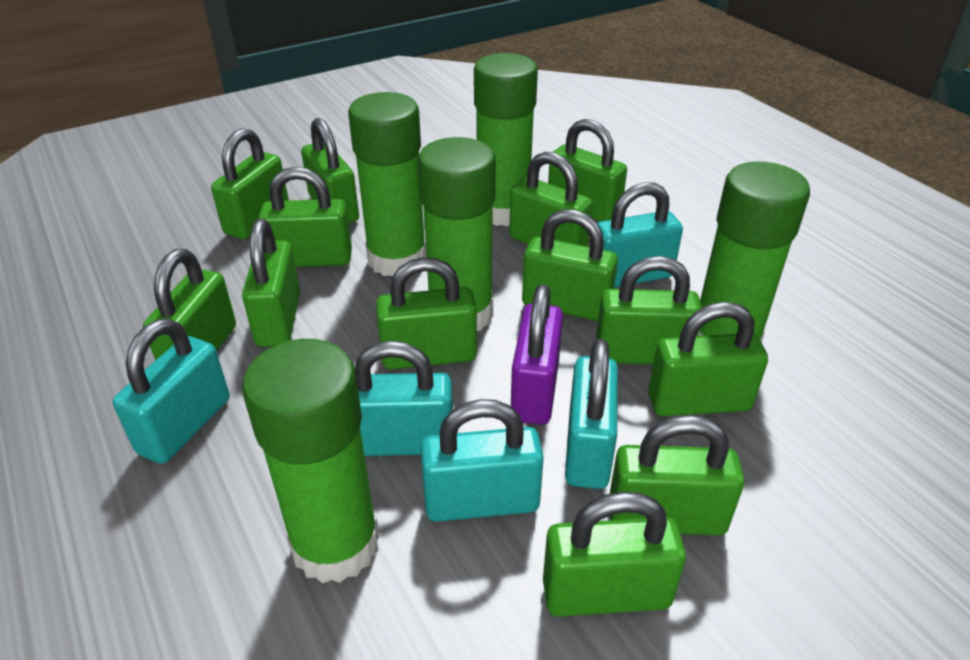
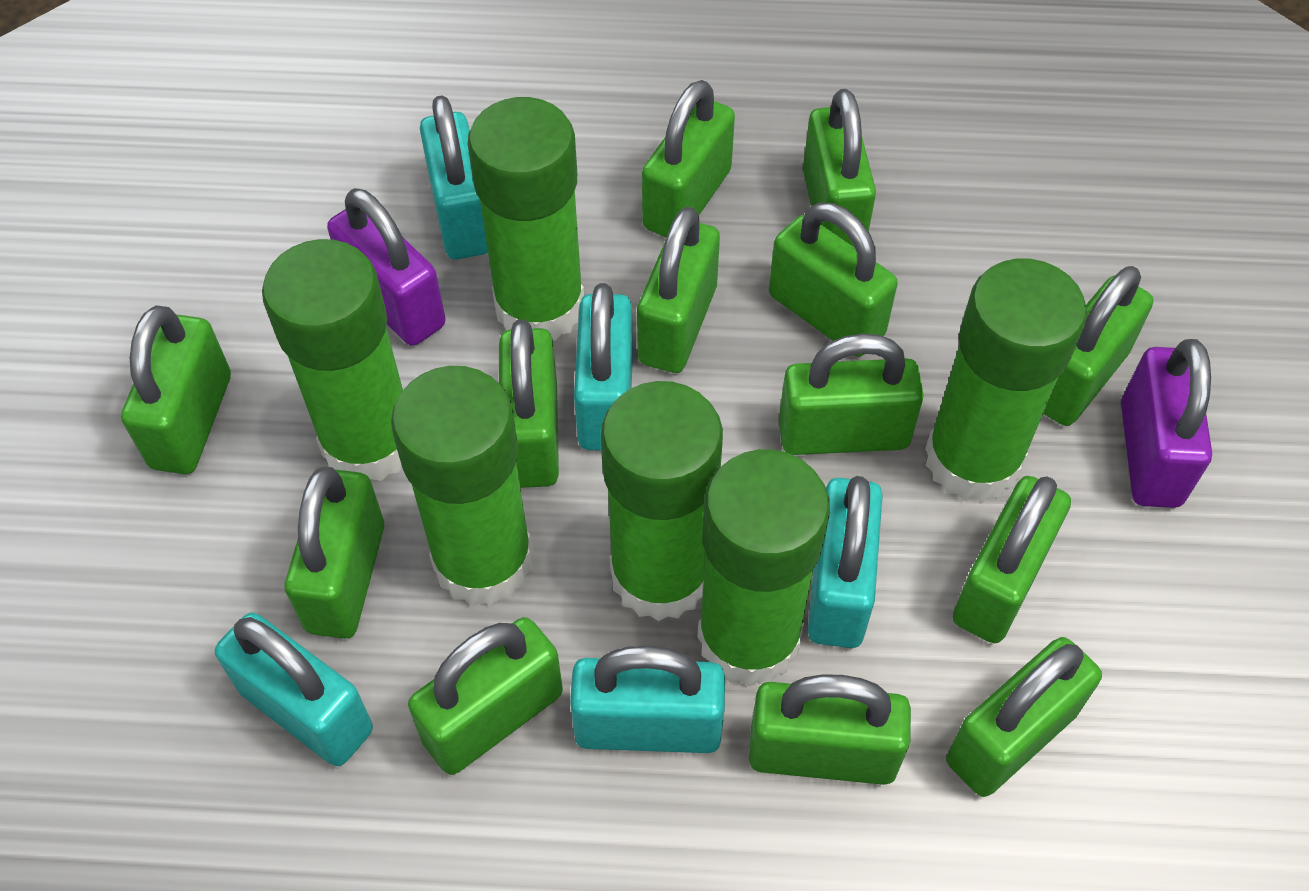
green glue stick: 5 -> 6
purple padlock: 1 -> 2

